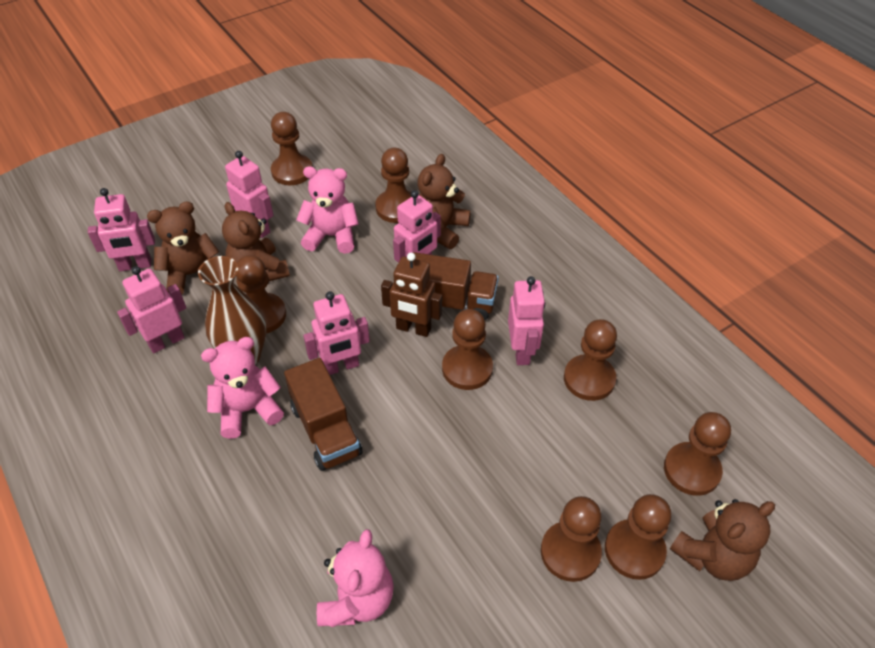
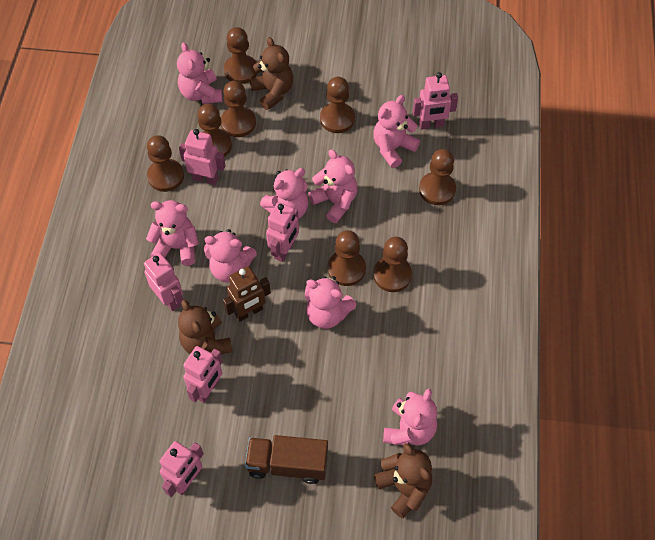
brown teddy bear: 4 -> 3
brown truck: 2 -> 1
brown vase: 1 -> 0
pink teddy bear: 3 -> 8

